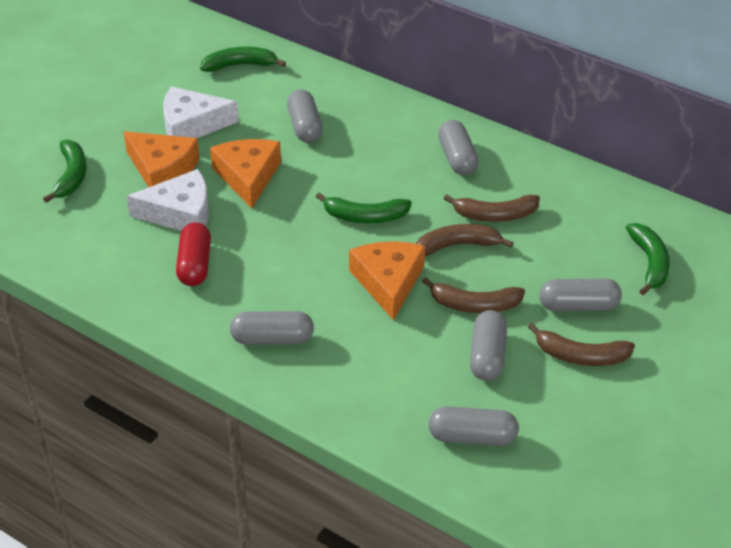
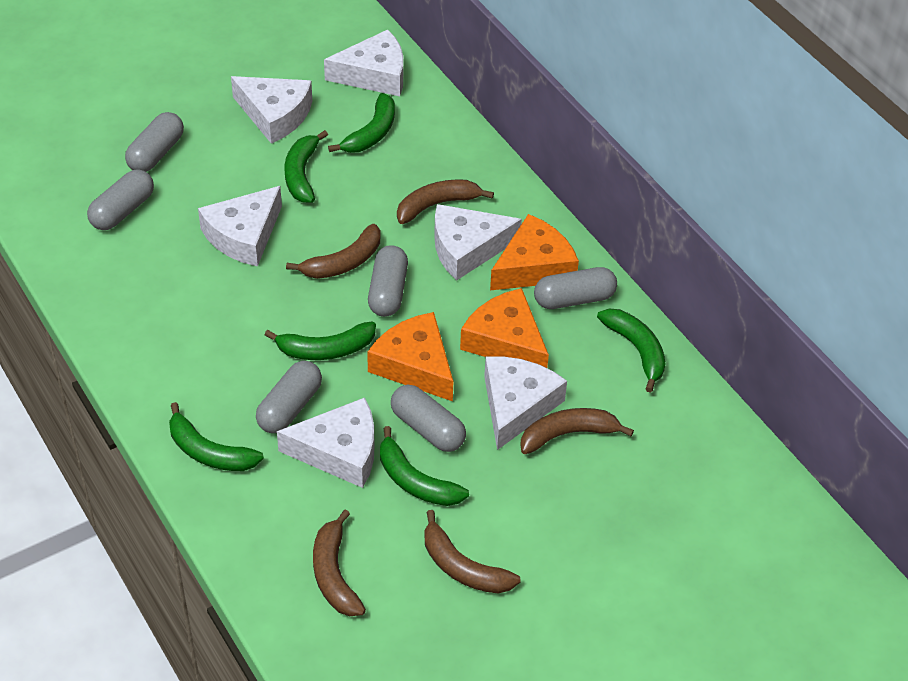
brown banana: 4 -> 5
green banana: 4 -> 6
red capsule: 1 -> 0
white cheese: 2 -> 6

